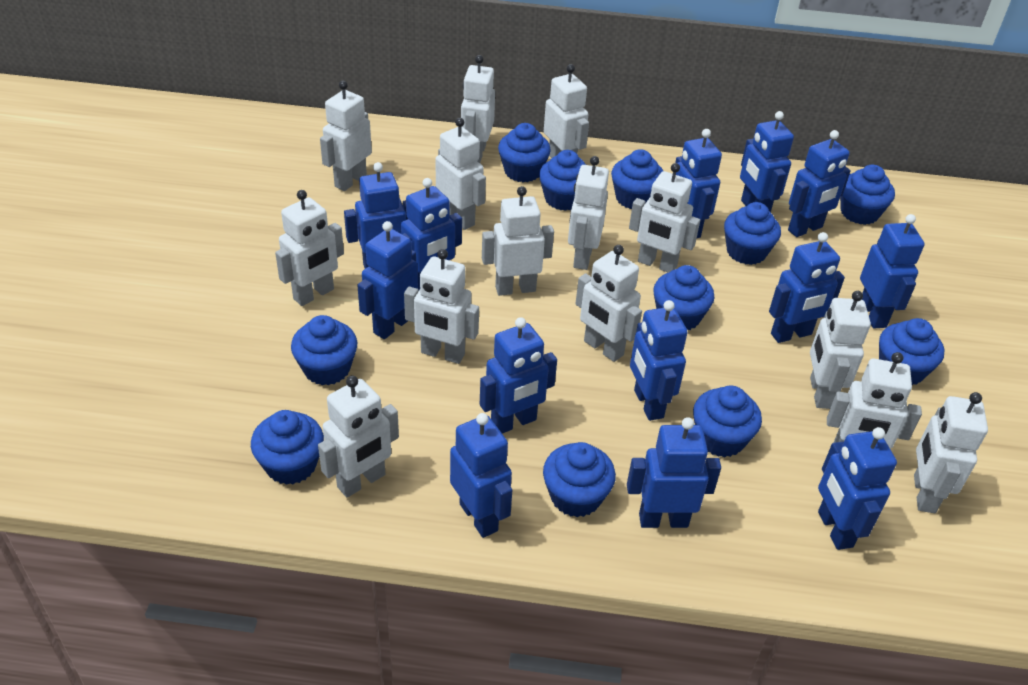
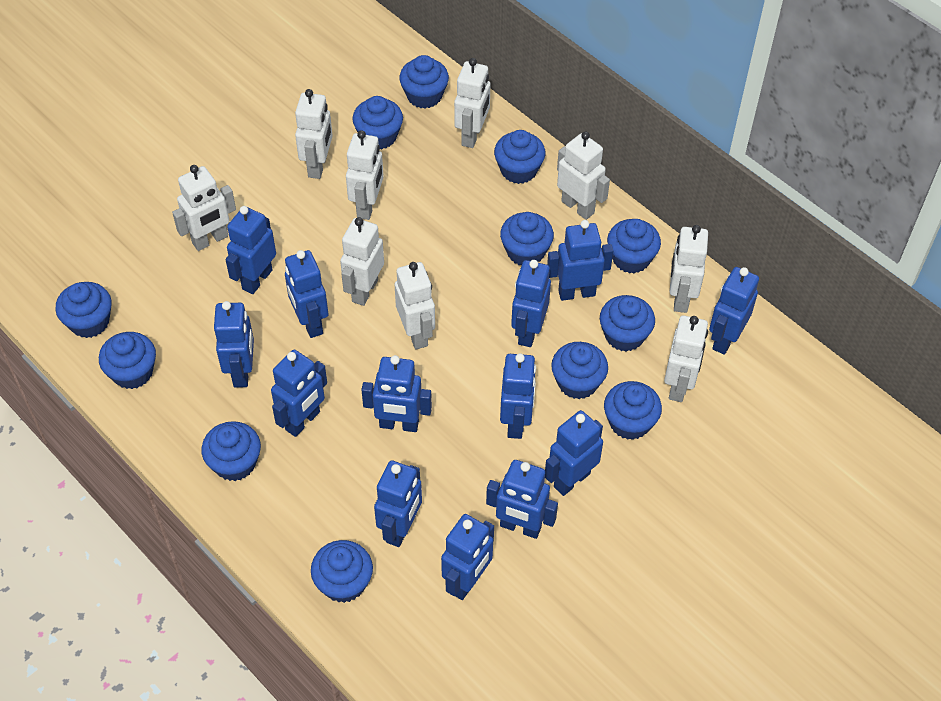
blue cupcake: 11 -> 12
white robot: 14 -> 9

